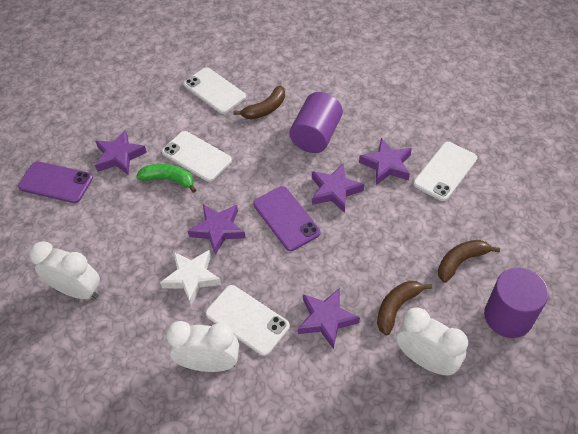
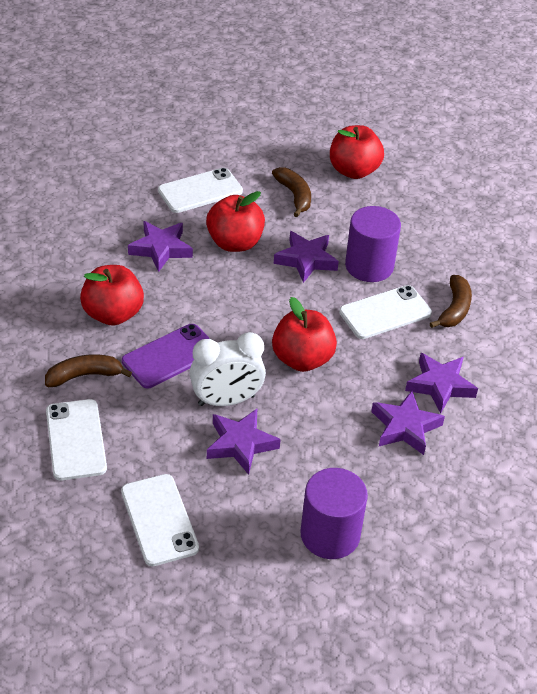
green banana: 1 -> 0
purple phone: 2 -> 1
red apple: 0 -> 4
white clock: 3 -> 1
white star: 1 -> 0

